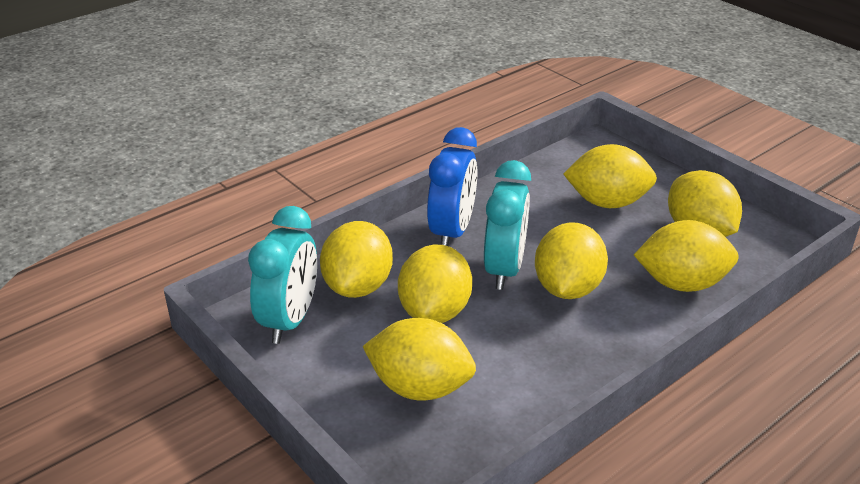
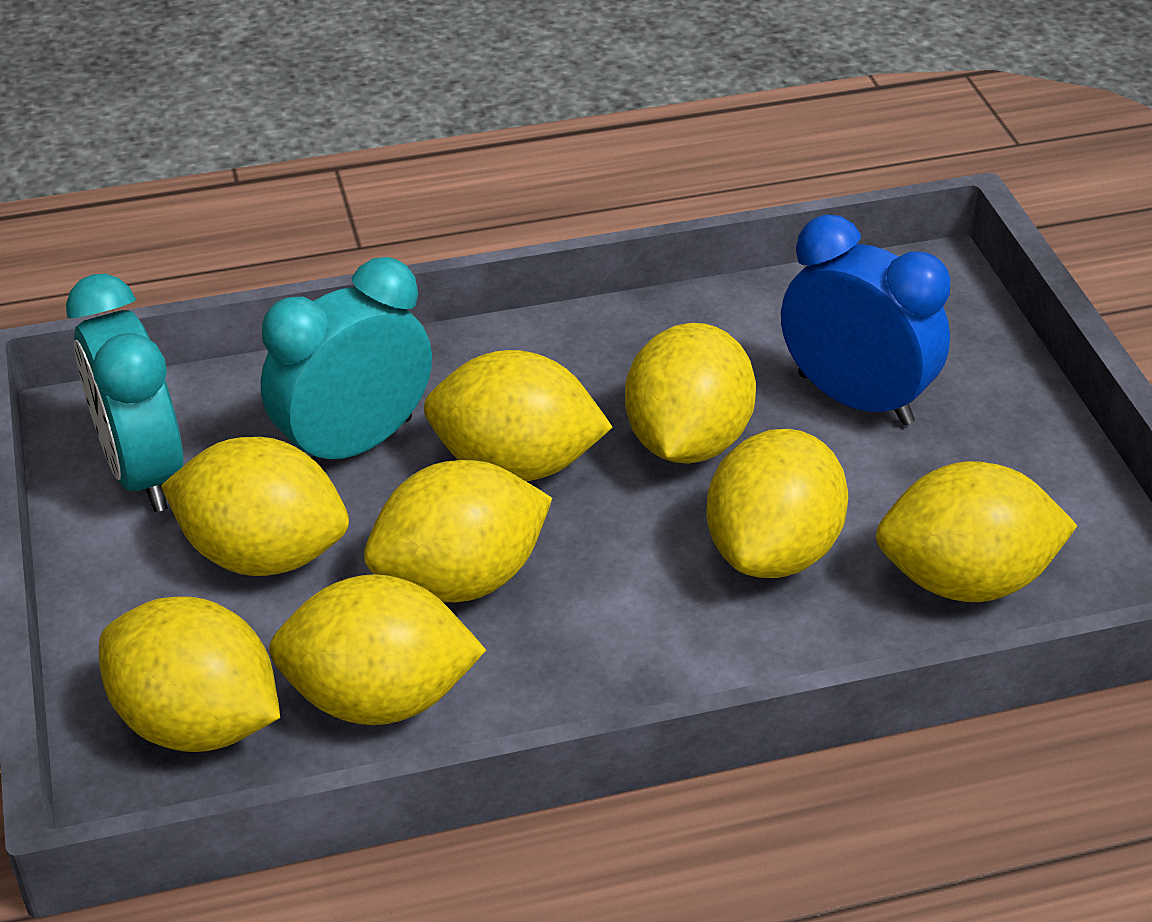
yellow lemon: 7 -> 8

